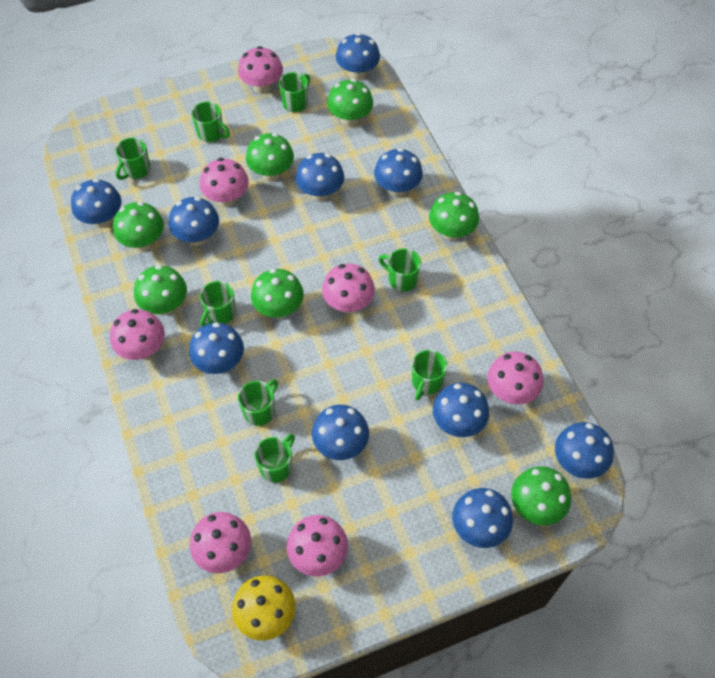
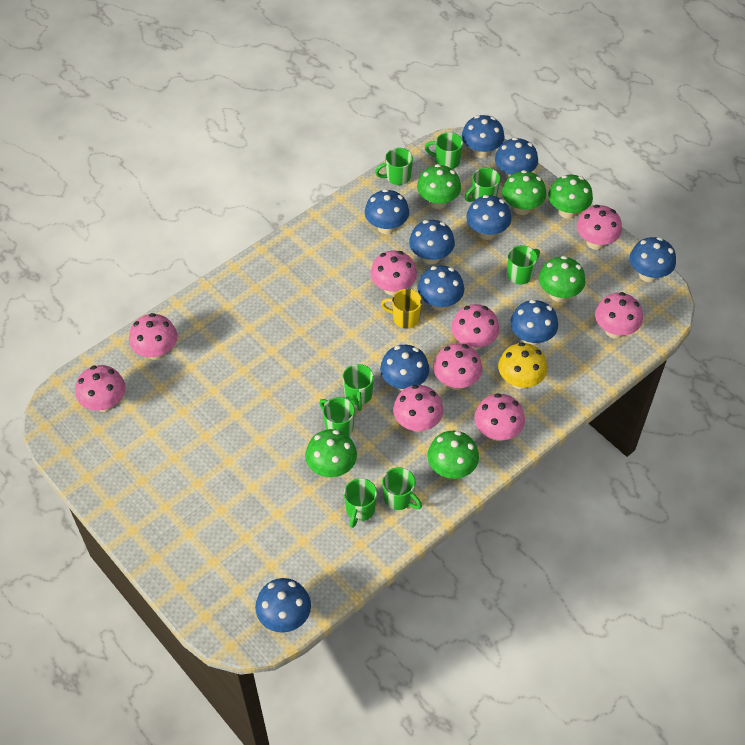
green mushroom: 7 -> 6
pink mushroom: 7 -> 9
yellow mug: 0 -> 1

